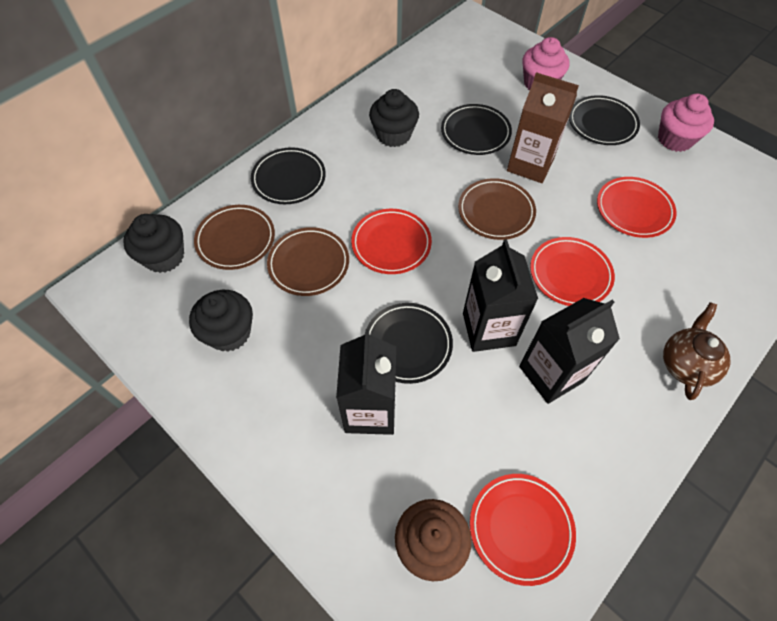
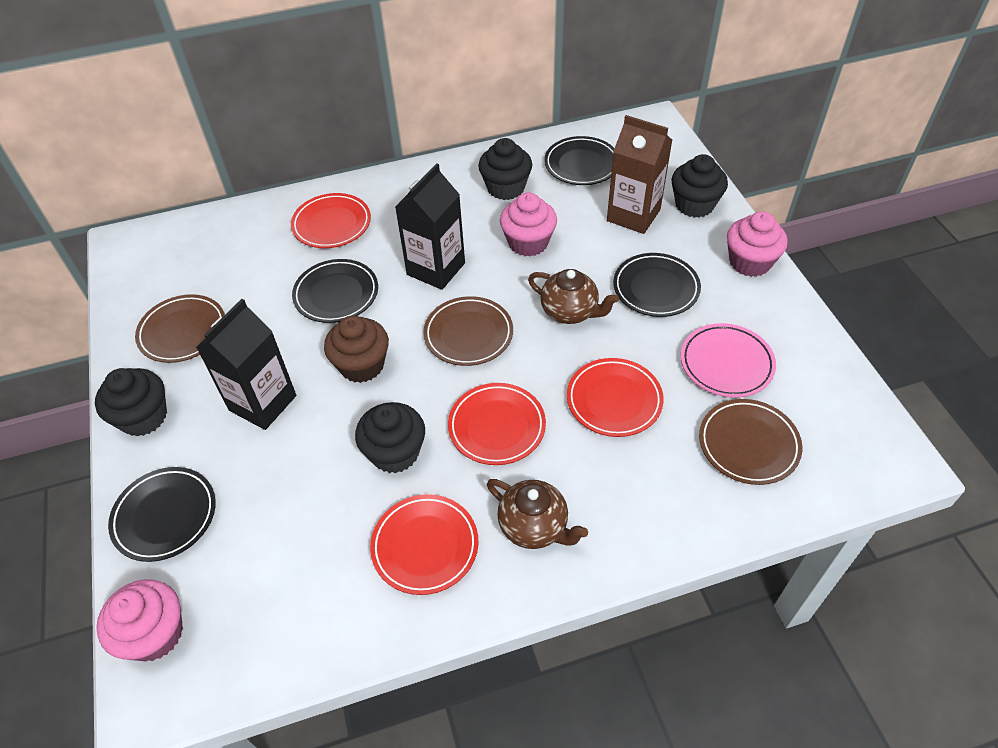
black carton: 3 -> 2
black cupcake: 3 -> 4
brown teapot: 1 -> 2
pink cupcake: 2 -> 3
pink plate: 0 -> 1

